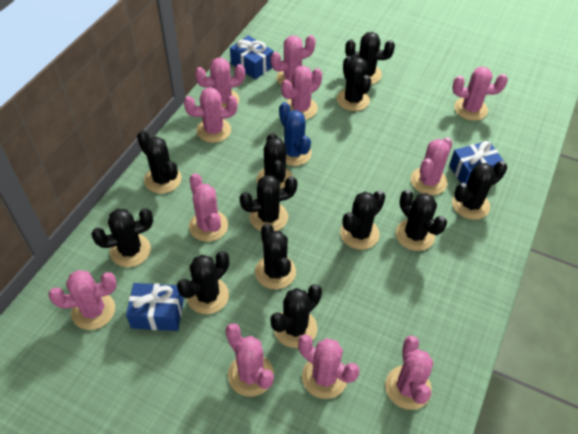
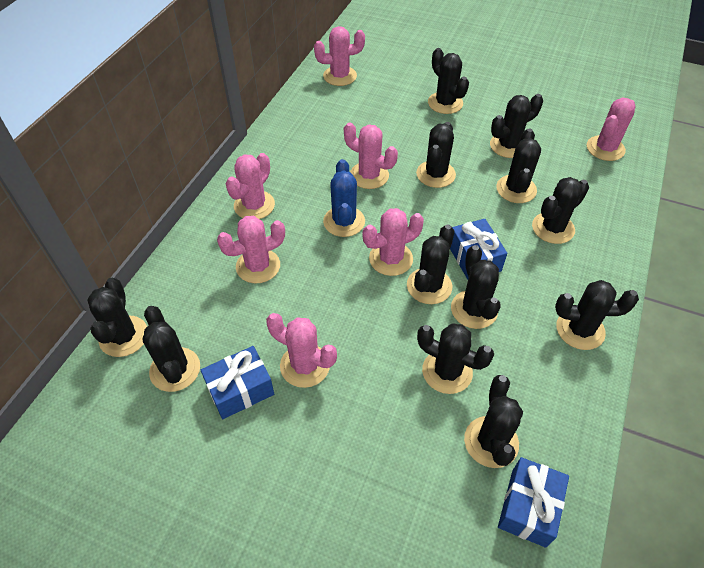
pink cactus: 11 -> 7

